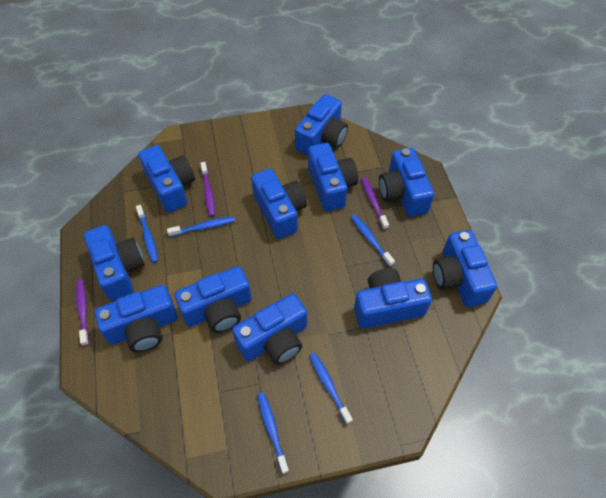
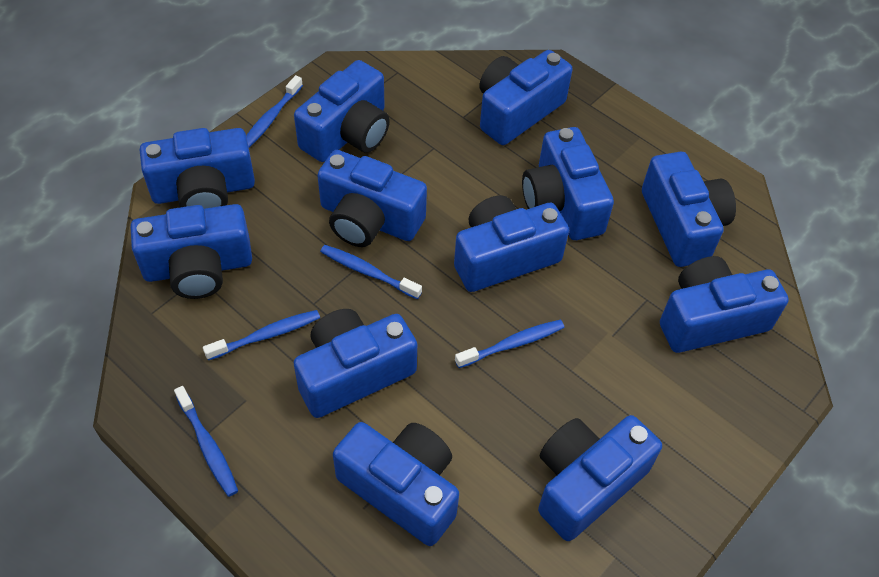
blue camera: 11 -> 12
purple toothbrush: 3 -> 0

